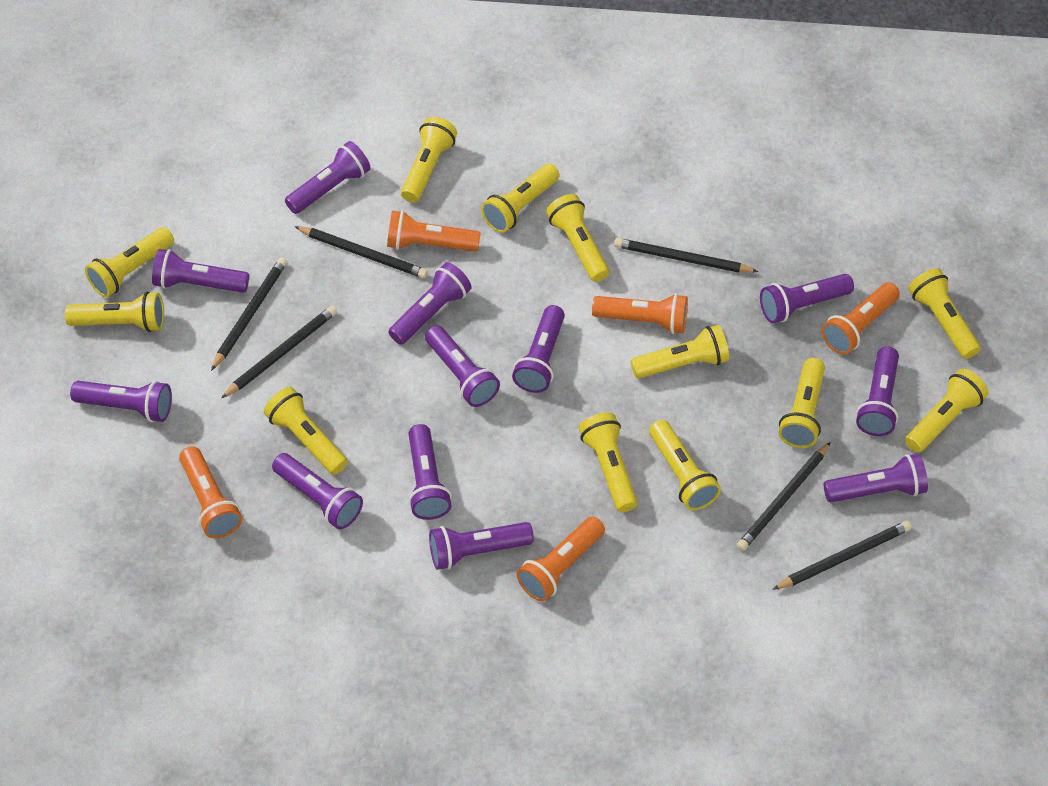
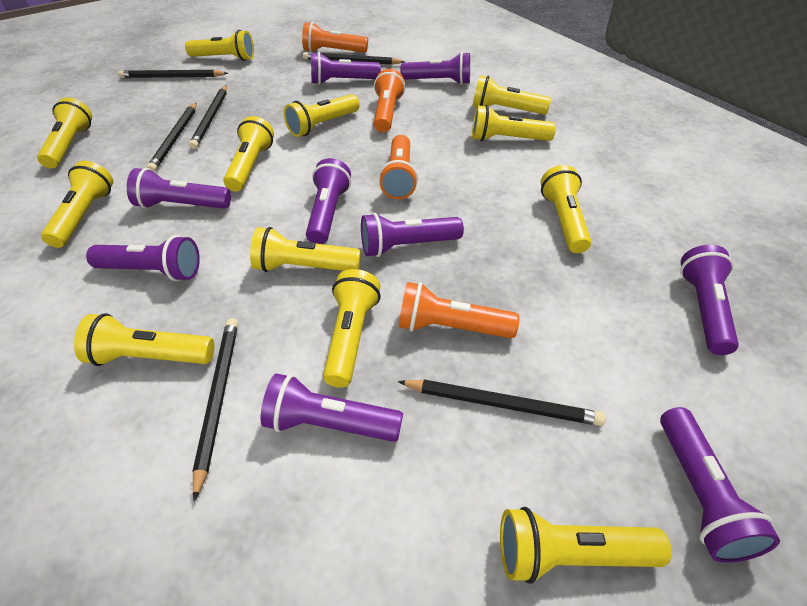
orange flashlight: 5 -> 4
purple flashlight: 12 -> 9

